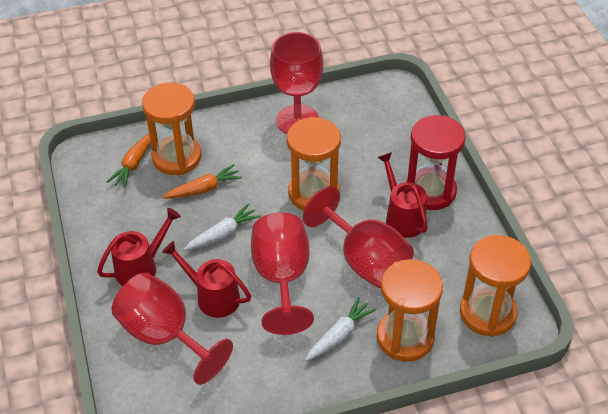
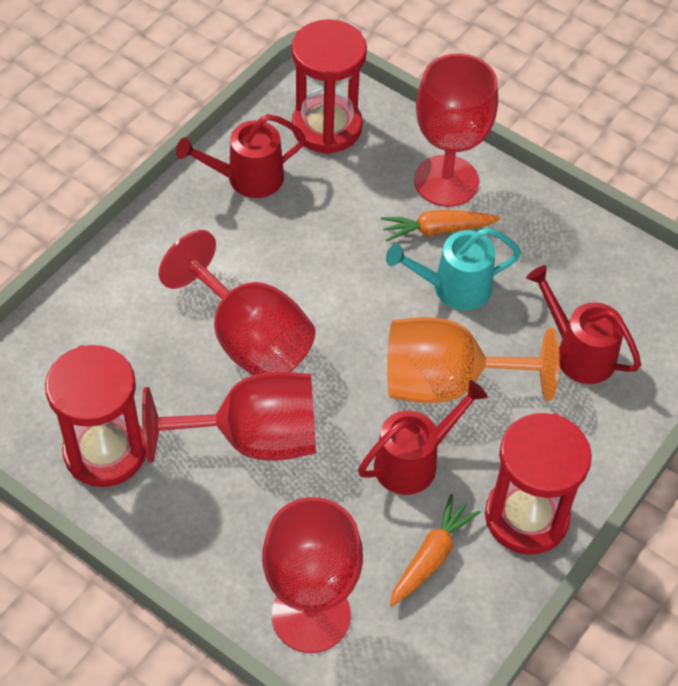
orange goblet: 0 -> 1
orange hourglass: 4 -> 0
red hourglass: 1 -> 3
turquoise watering can: 0 -> 1
white carrot: 2 -> 0

